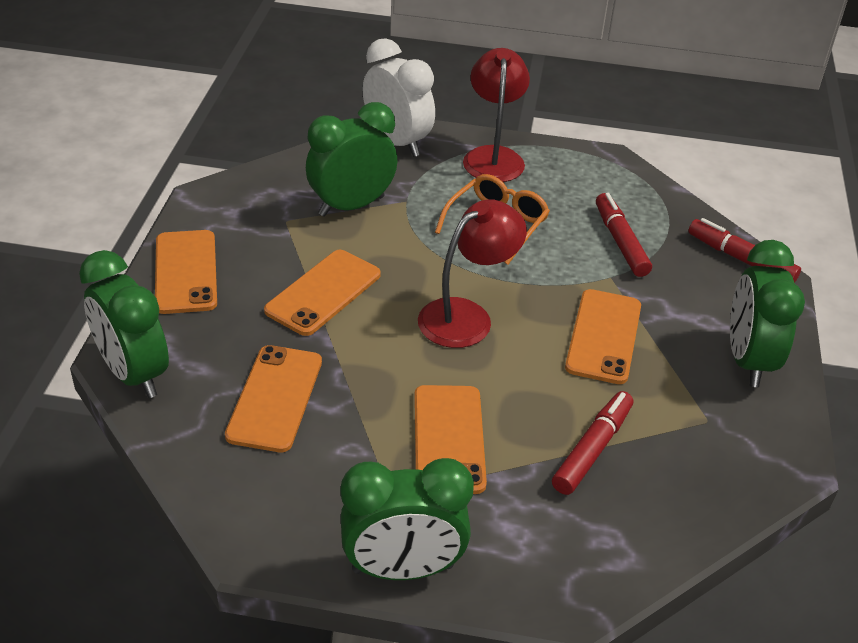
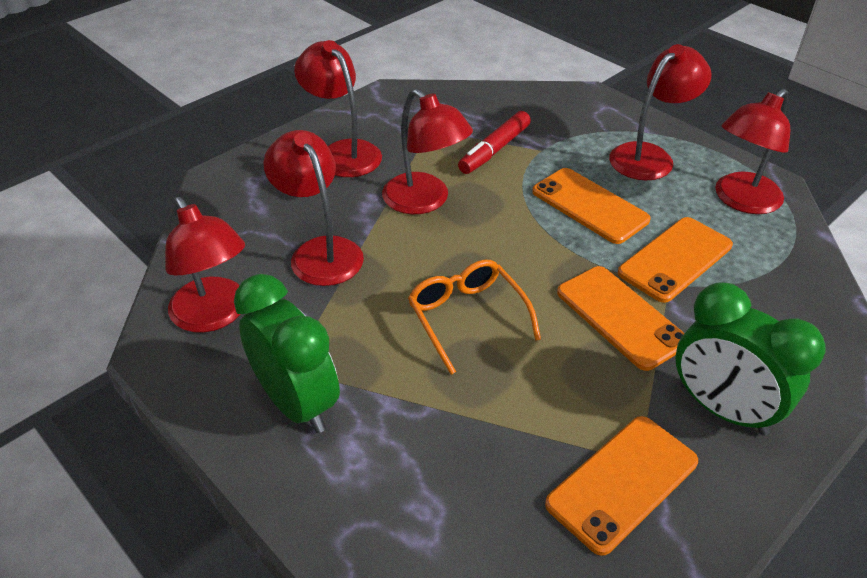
green clock: 4 -> 2
orange phone: 5 -> 4
red lamp: 2 -> 6
red marker: 3 -> 1
white clock: 1 -> 0

